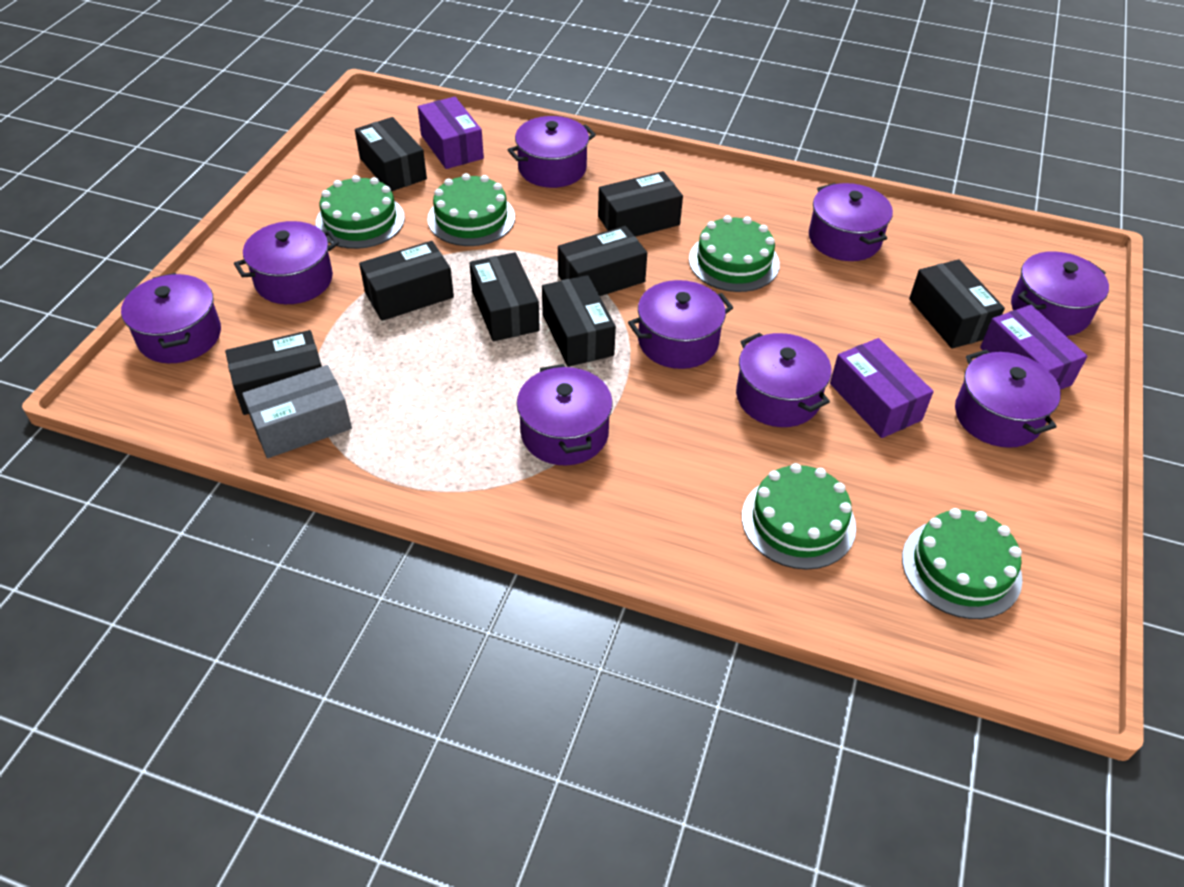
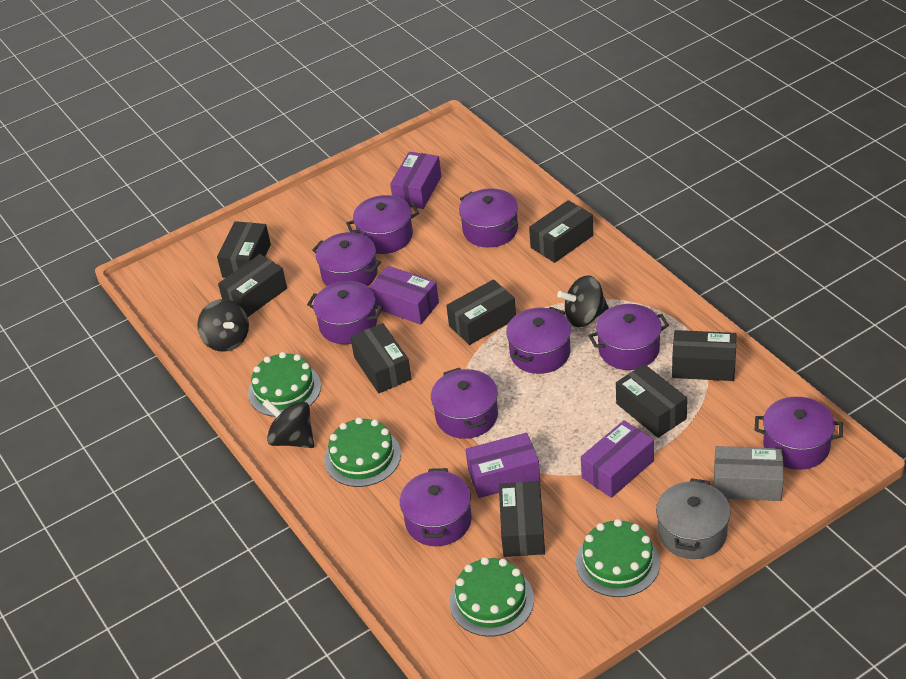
black spinning top: 0 -> 3
green cake: 5 -> 4
grey pot: 0 -> 1
purple box: 3 -> 4

